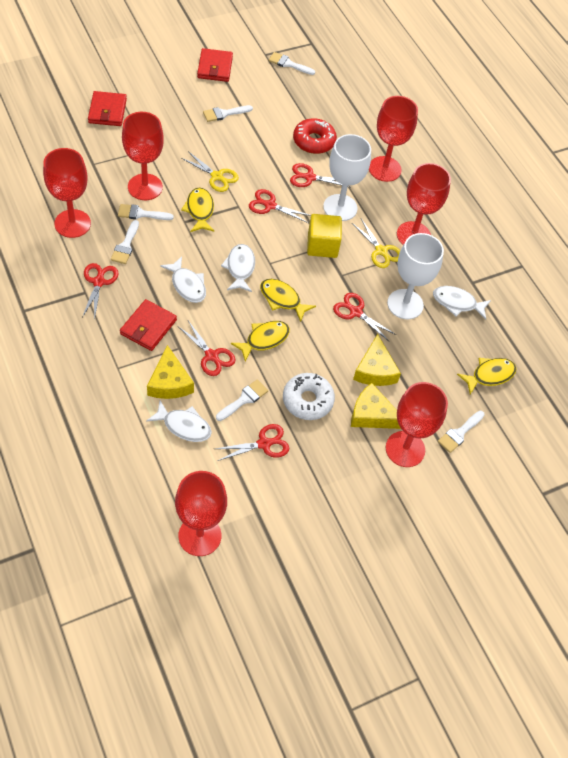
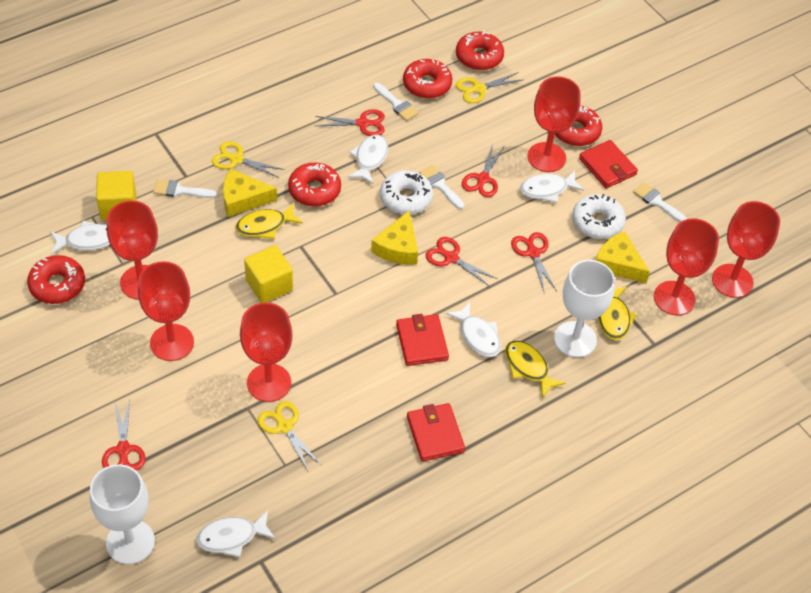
red donut: 1 -> 5
red scissors: 6 -> 5
white brush: 6 -> 4
white donut: 1 -> 2
white fish: 4 -> 5
yellow cube: 1 -> 2
yellow fish: 4 -> 3
yellow scissors: 2 -> 3

